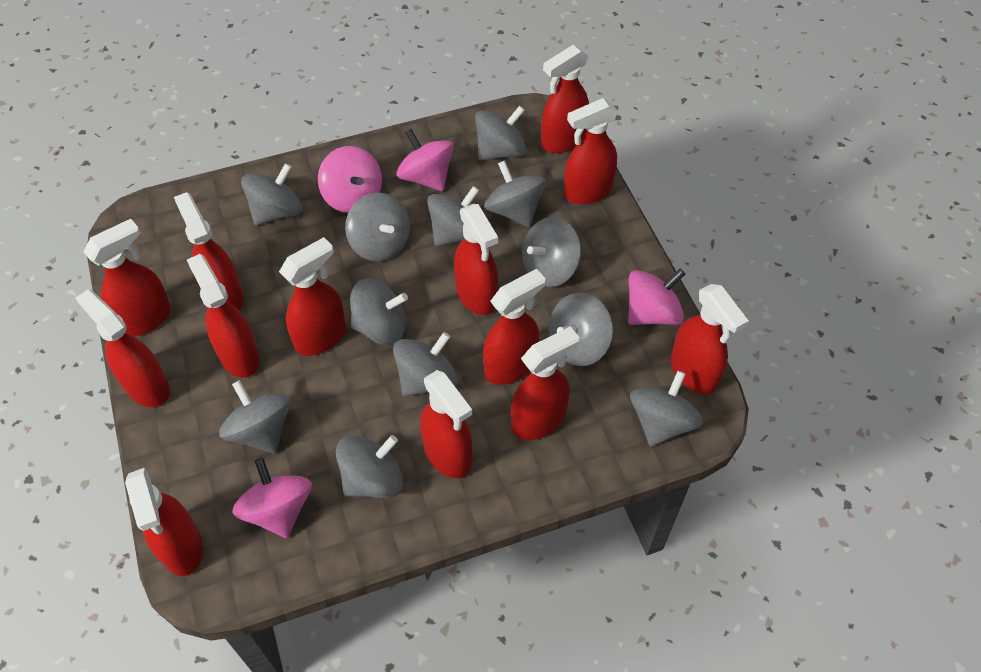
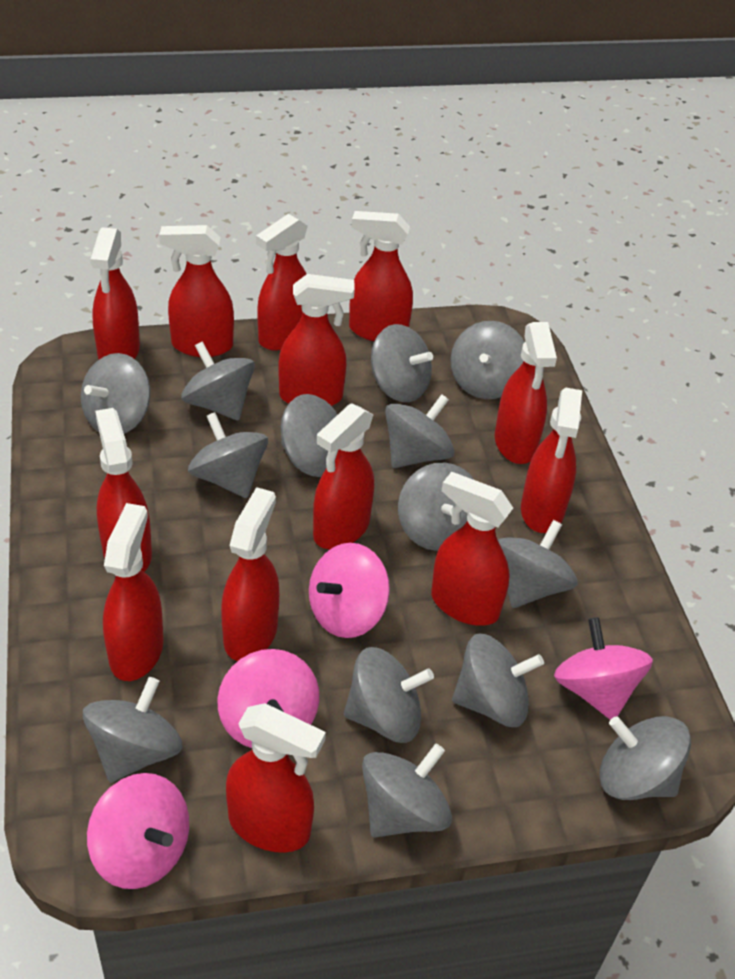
grey spinning top: 12 -> 14

